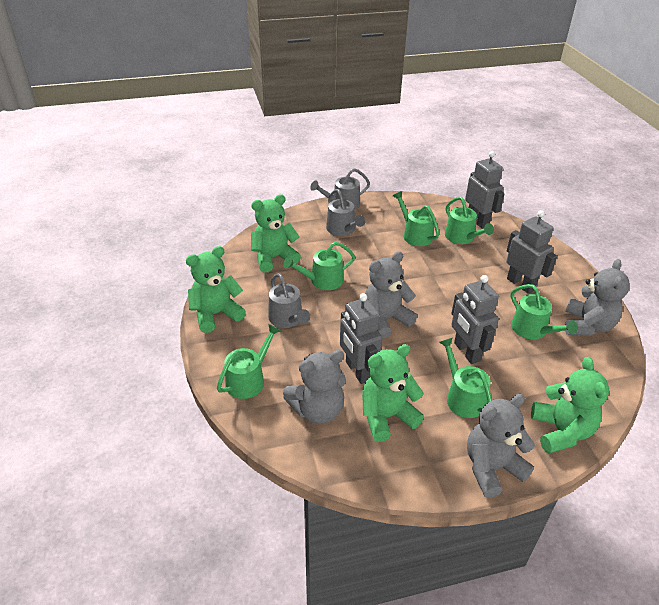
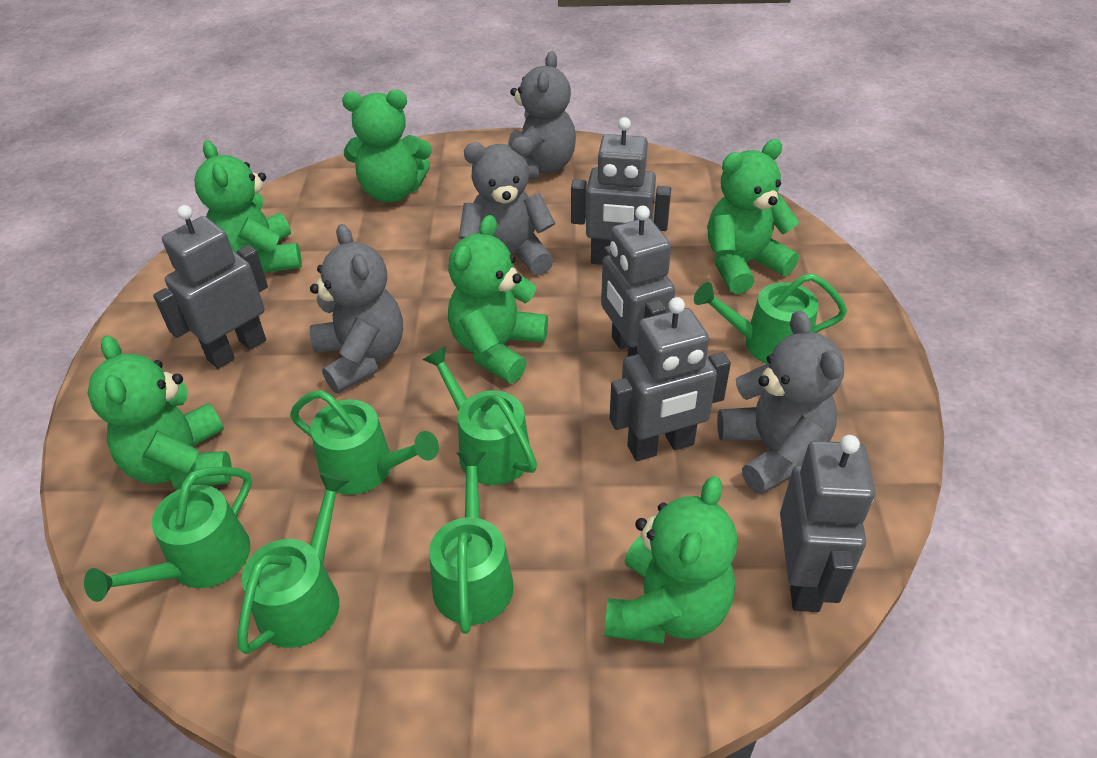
green teddy bear: 4 -> 6
grey robot: 4 -> 5
grey watering can: 3 -> 0

